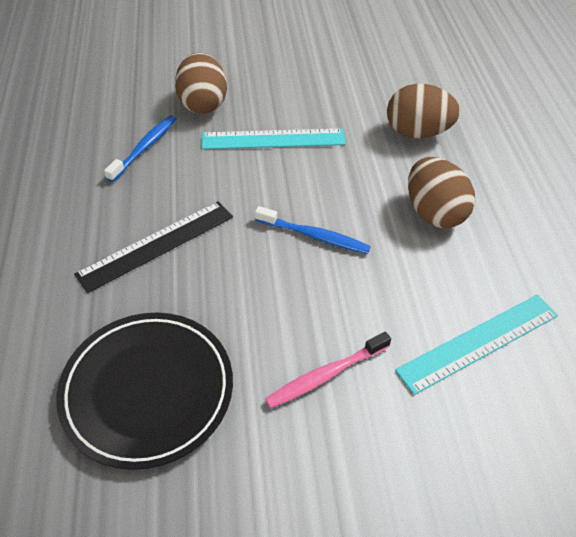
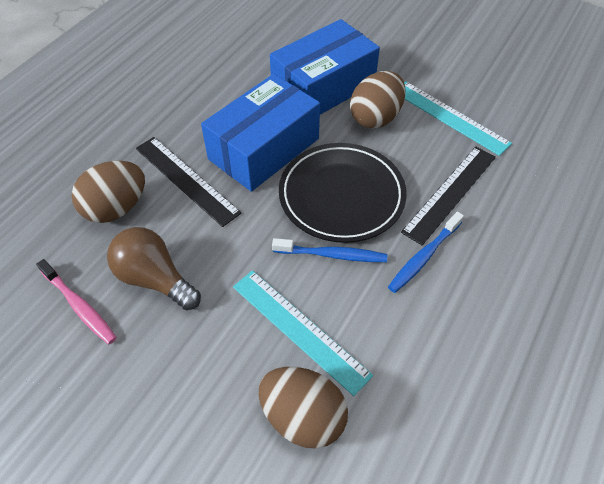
black ruler: 1 -> 2
blue box: 0 -> 2
brown light bulb: 0 -> 1

